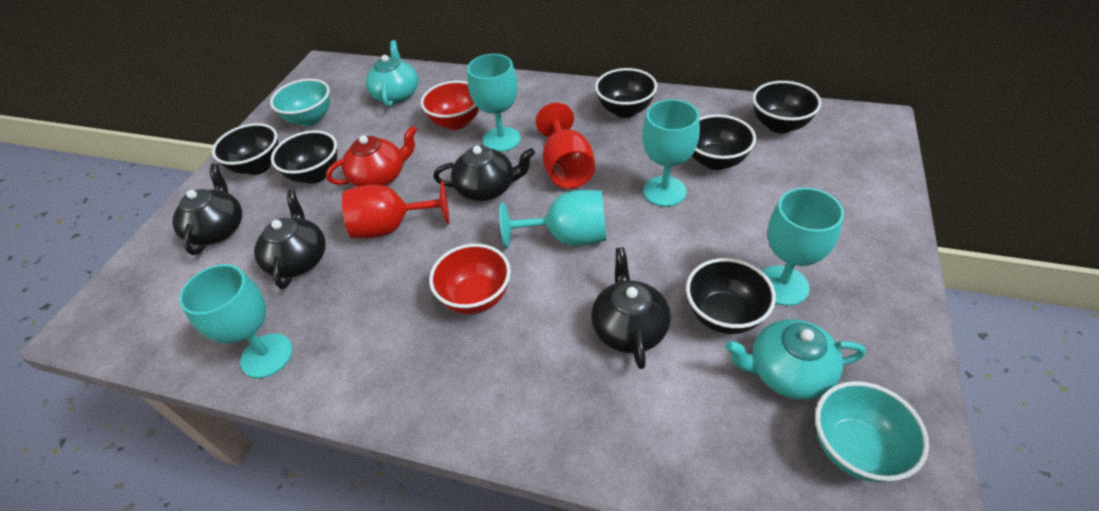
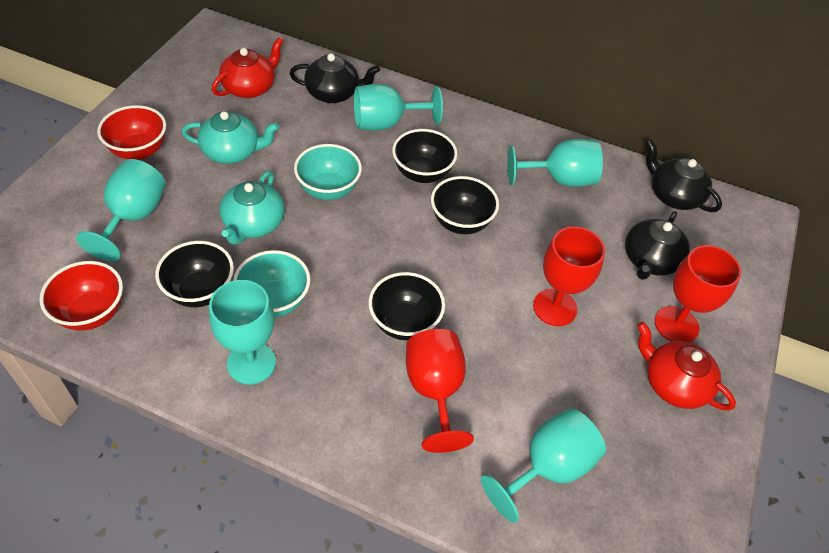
black bowl: 6 -> 4
black teapot: 4 -> 3
red goblet: 2 -> 3
red teapot: 1 -> 2

